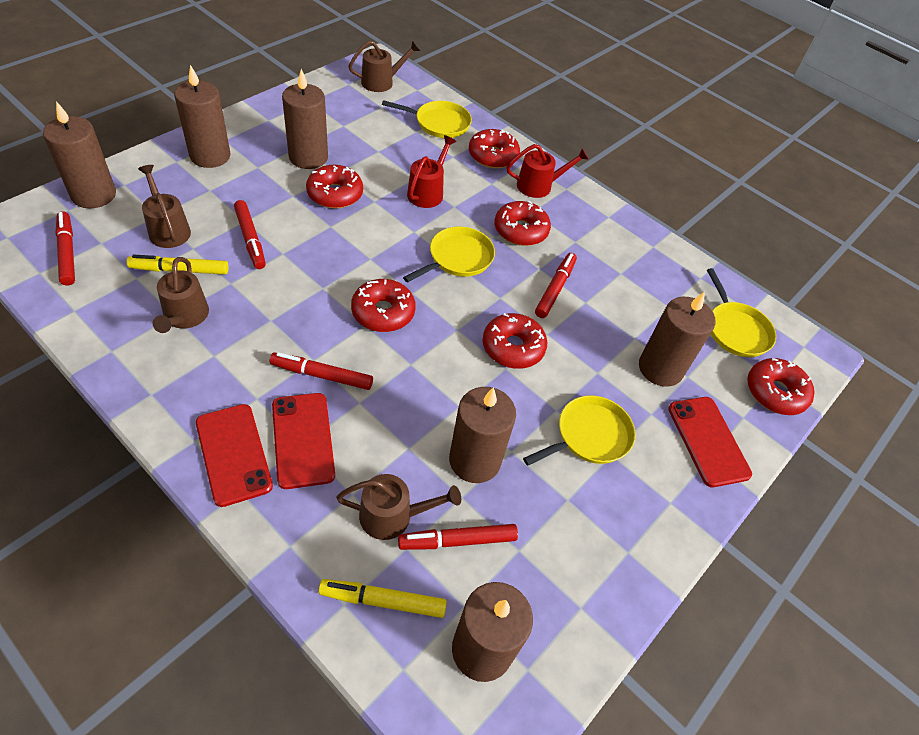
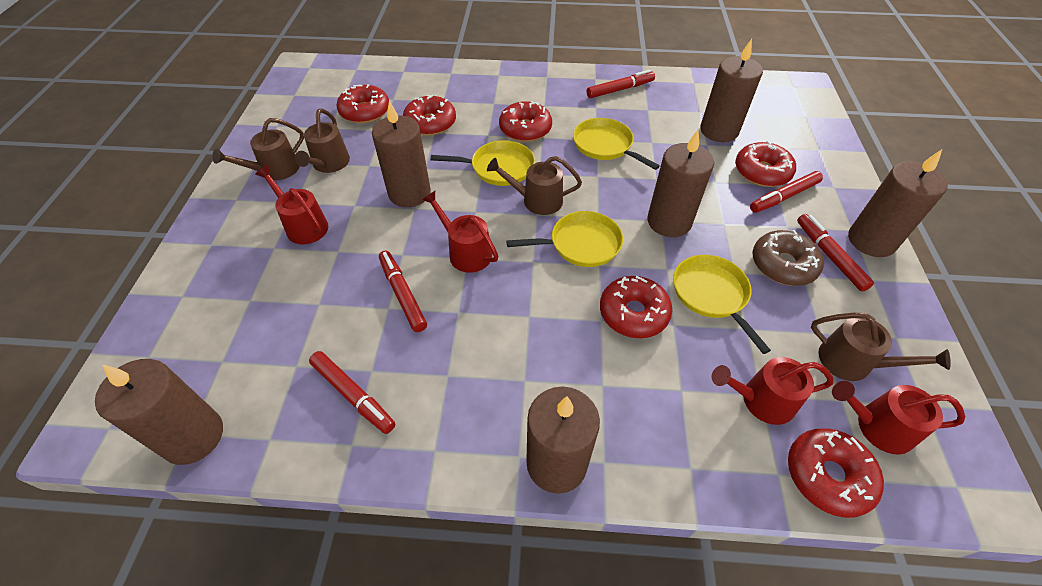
brown donut: 0 -> 1
red phone: 3 -> 0
red watering can: 2 -> 4
yellow marker: 2 -> 0

